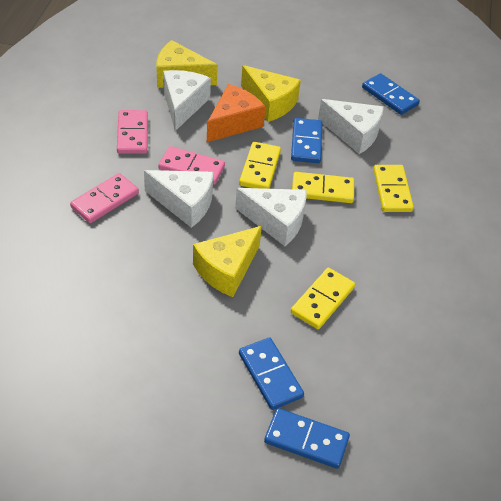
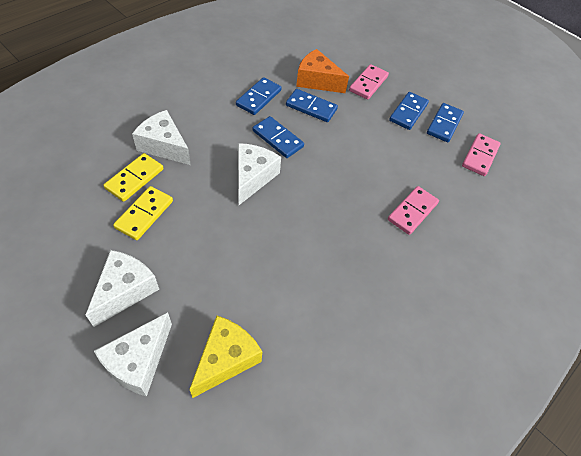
blue domino: 4 -> 5
yellow cheese: 3 -> 1
yellow domino: 4 -> 2

